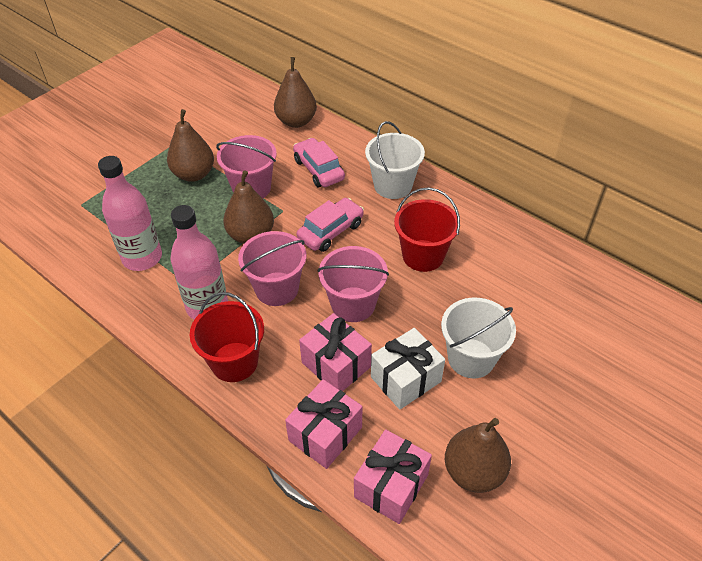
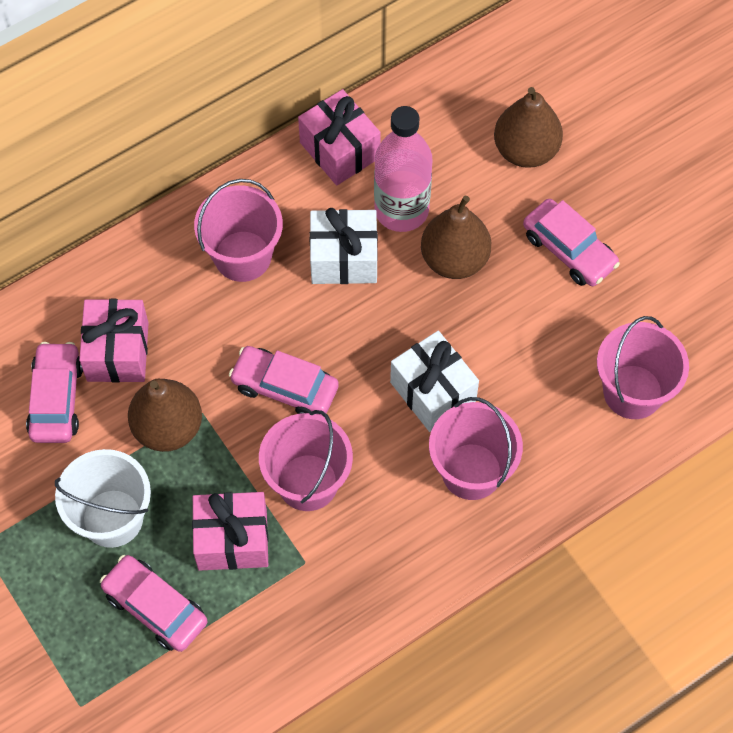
brown pear: 4 -> 3
pink bottle: 2 -> 1
pink bucket: 3 -> 4
pink car: 2 -> 4
red bucket: 2 -> 0
white bucket: 2 -> 1
white gift: 1 -> 2

